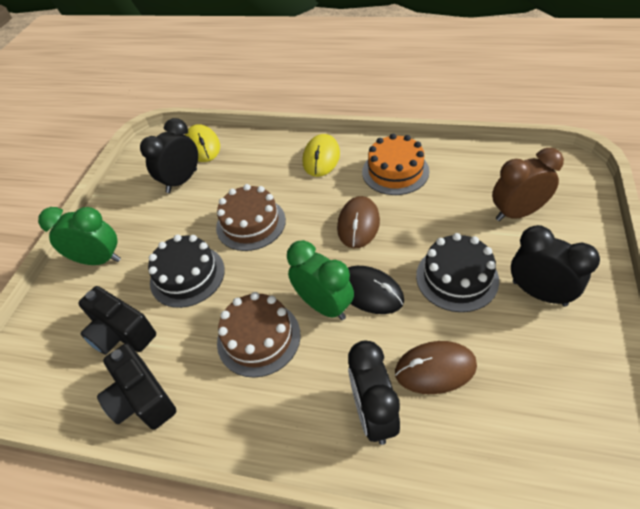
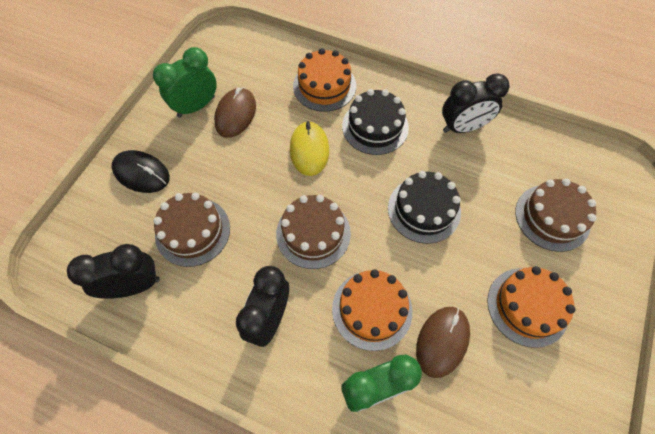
black camera: 2 -> 0
brown cake: 2 -> 3
brown clock: 1 -> 0
orange cake: 1 -> 3
yellow mouse: 2 -> 1

